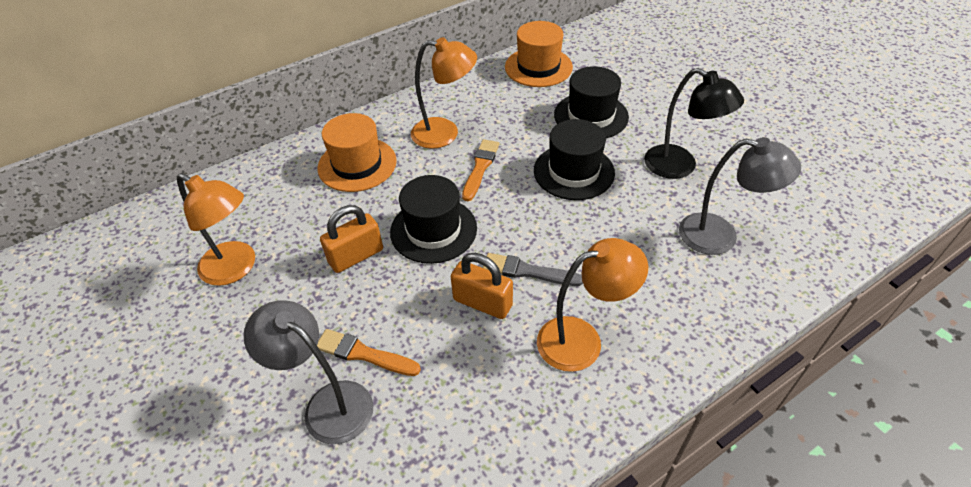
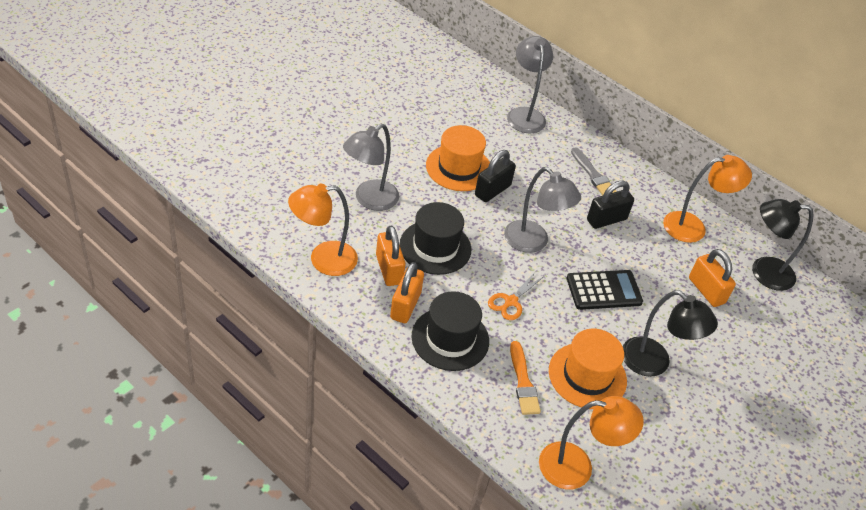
black calculator: 0 -> 1
black hat: 3 -> 2
black lamp: 1 -> 2
black padlock: 0 -> 2
grey lamp: 2 -> 3
orange brush: 2 -> 1
orange padlock: 2 -> 3
orange scissors: 0 -> 1

